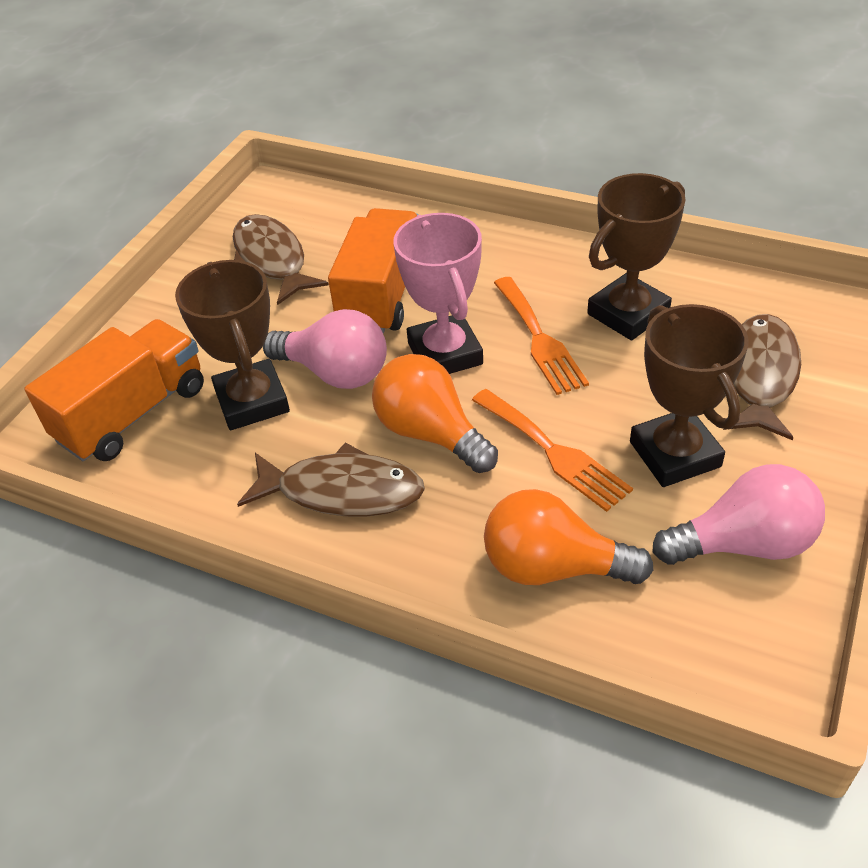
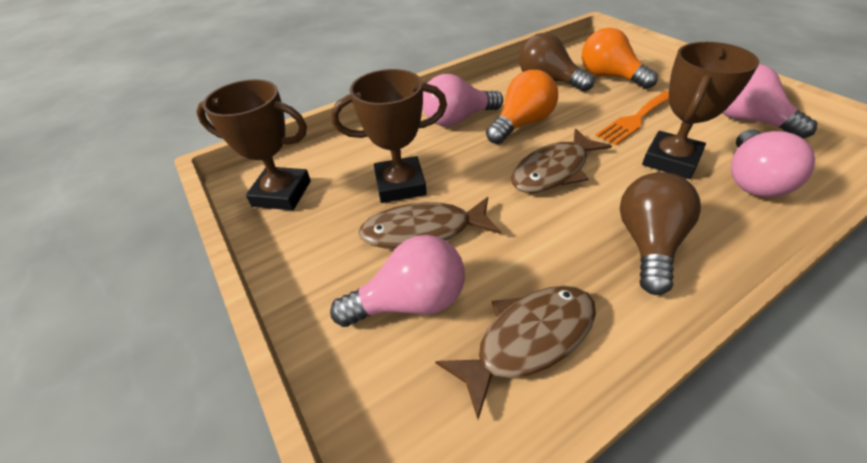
brown light bulb: 0 -> 2
orange fork: 2 -> 1
orange truck: 2 -> 0
pink light bulb: 2 -> 4
pink trophy: 1 -> 0

